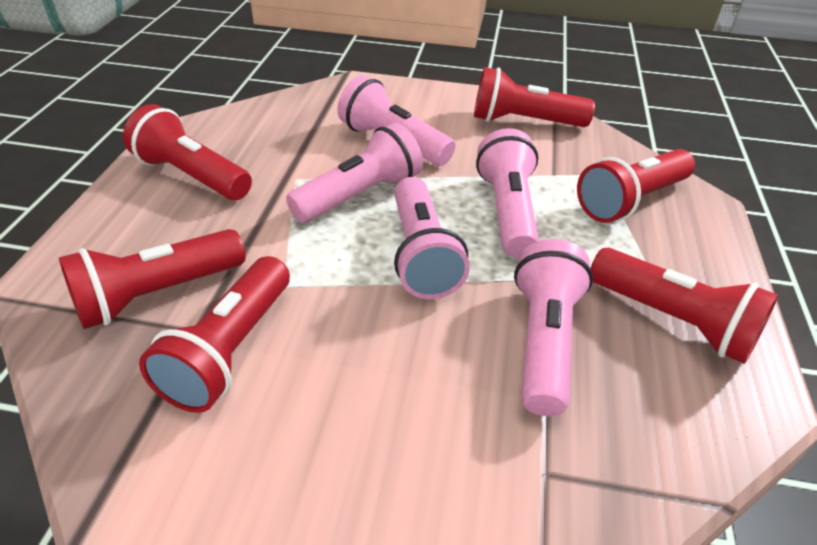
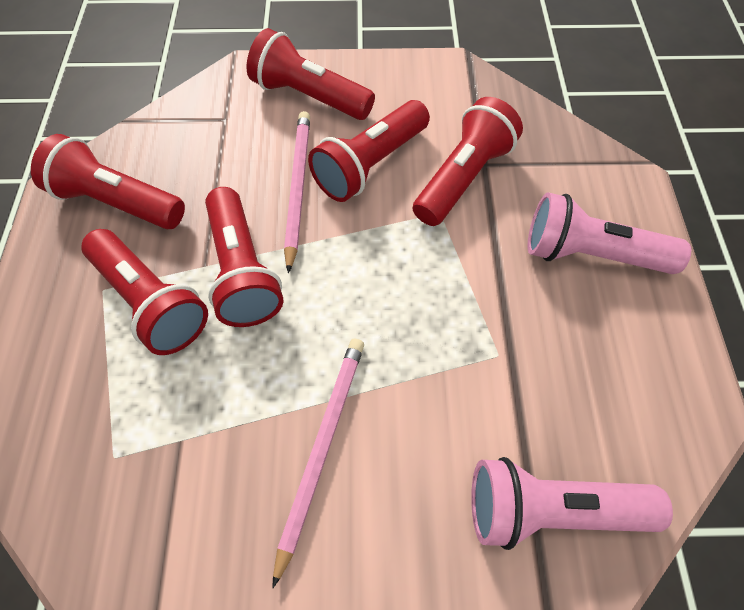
pink flashlight: 5 -> 2
pink pencil: 0 -> 2

